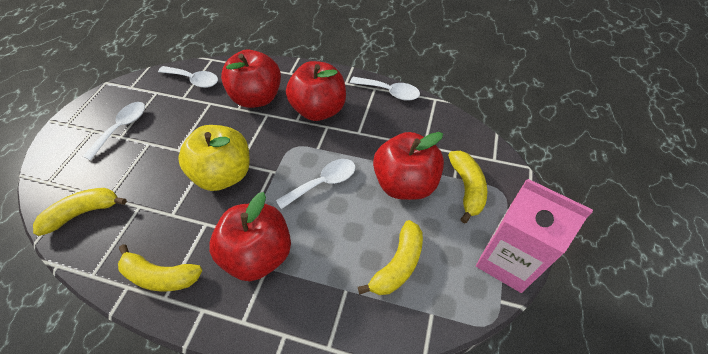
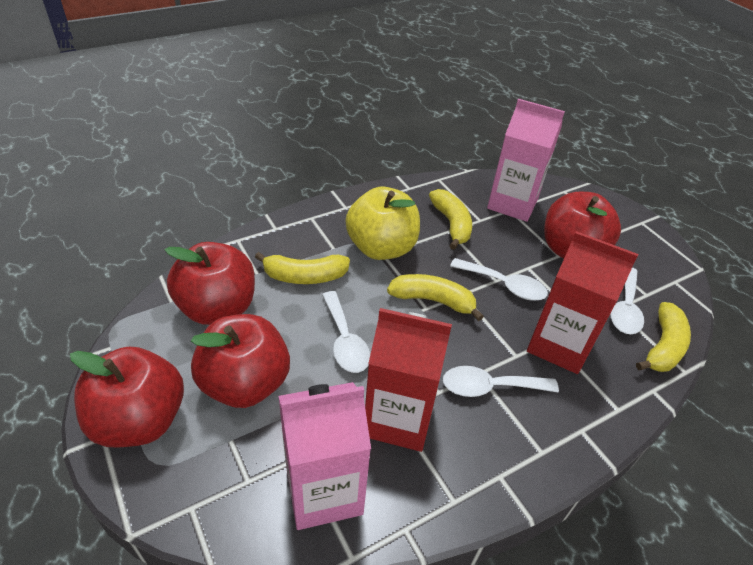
pink carton: 1 -> 2
red carton: 0 -> 2

